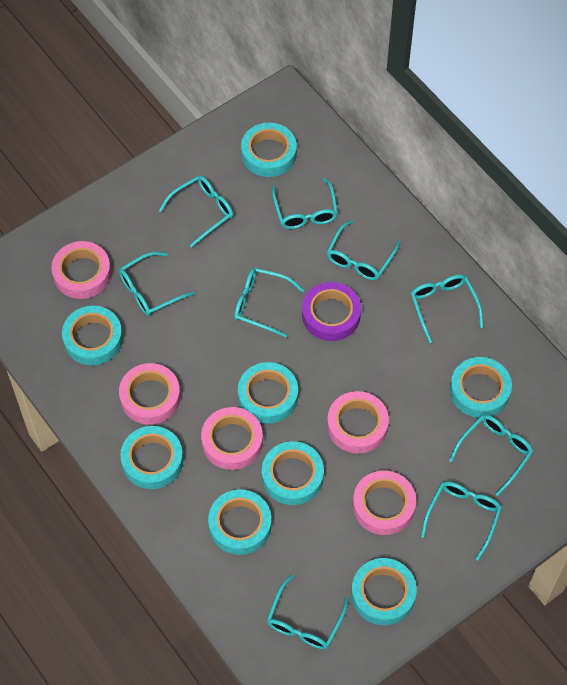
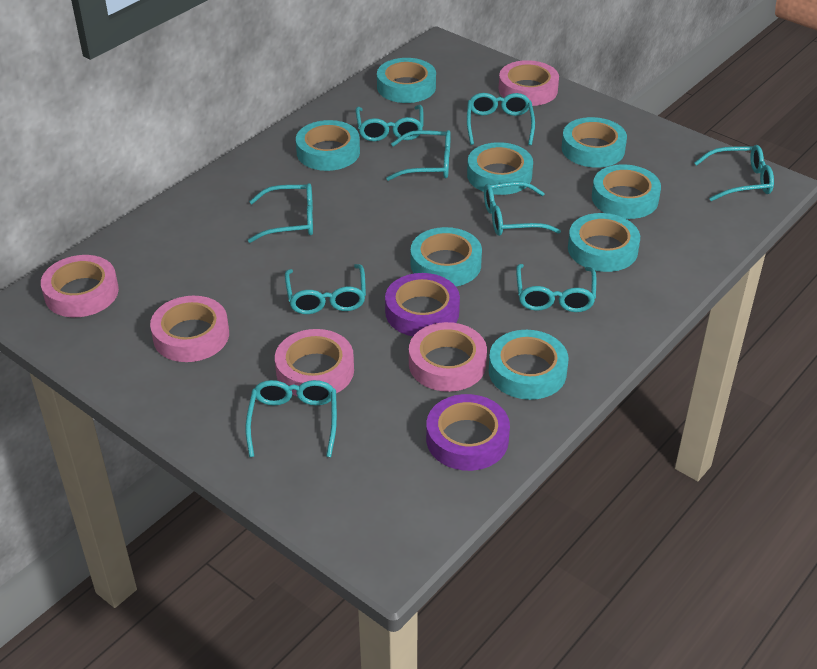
purple tape: 1 -> 2

